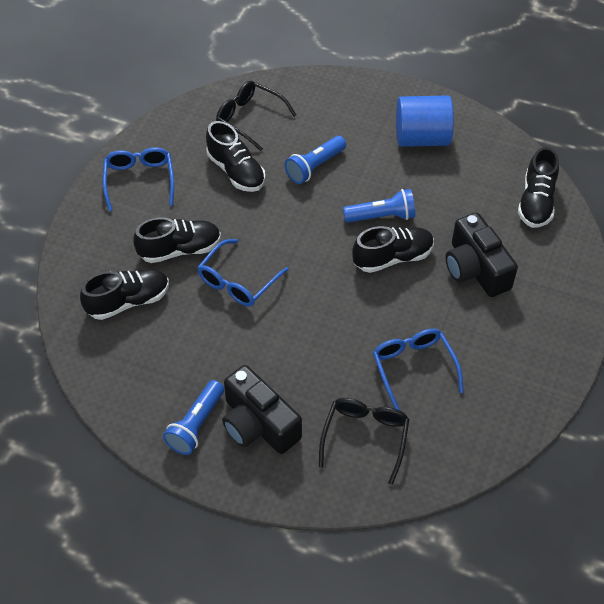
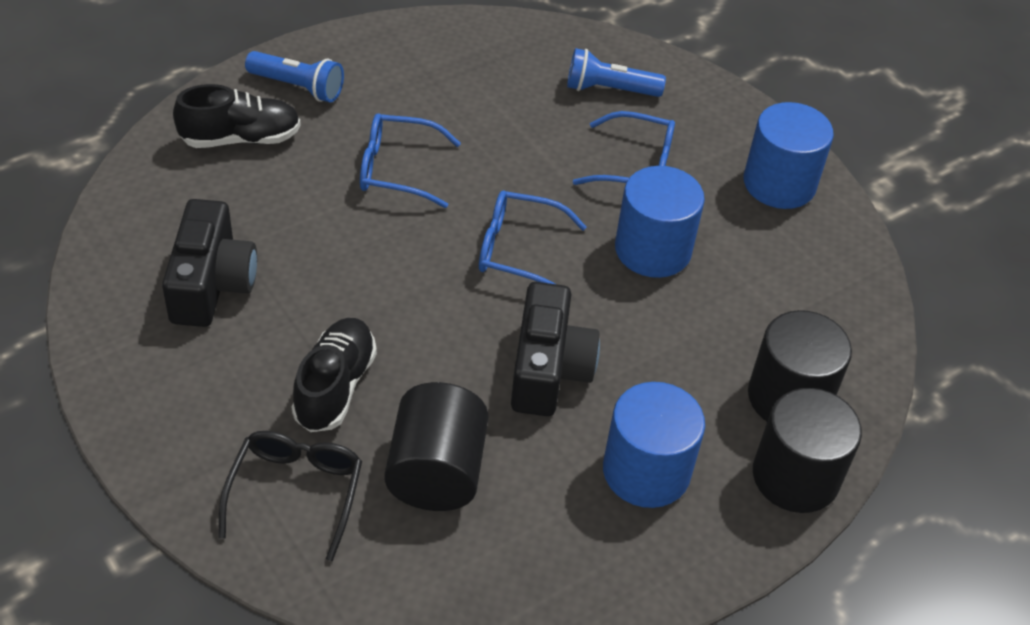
black cylinder: 0 -> 3
black glasses: 2 -> 1
black shoe: 5 -> 2
blue cylinder: 1 -> 3
blue flashlight: 3 -> 2

